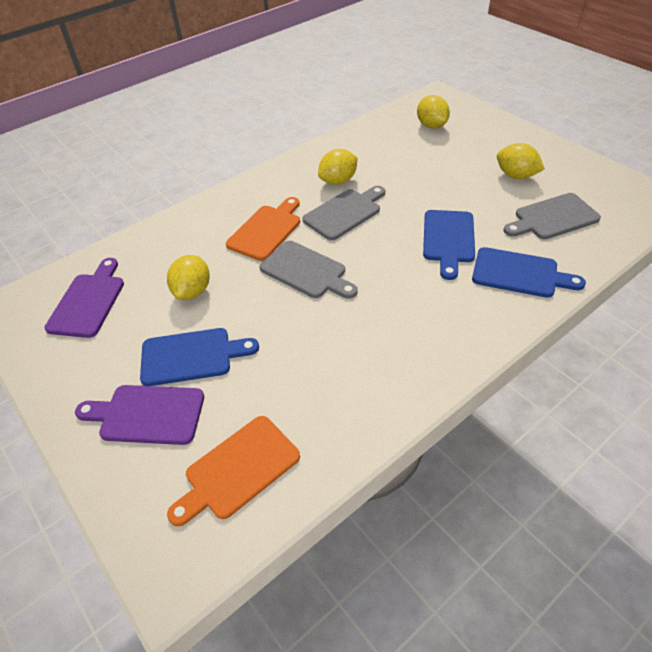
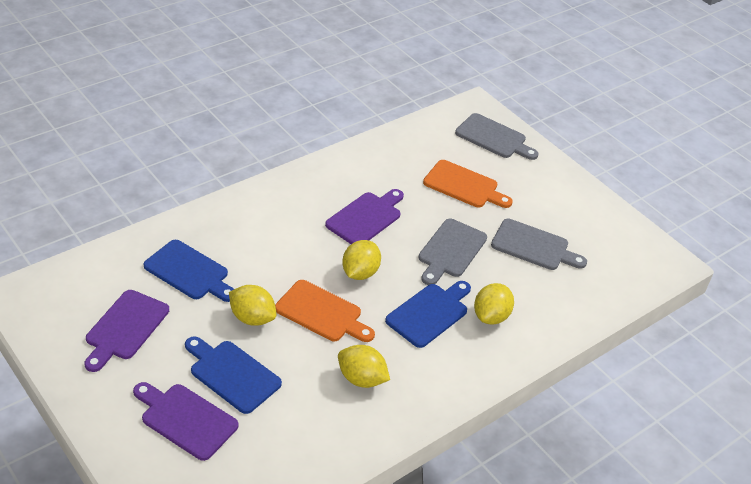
purple cutting board: 2 -> 3

